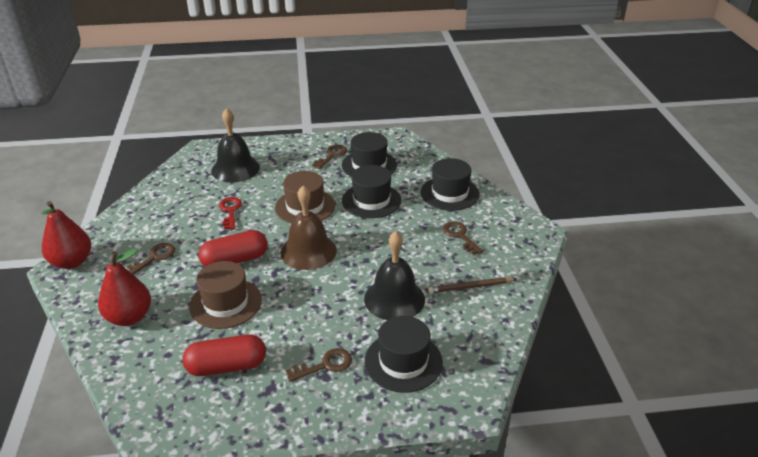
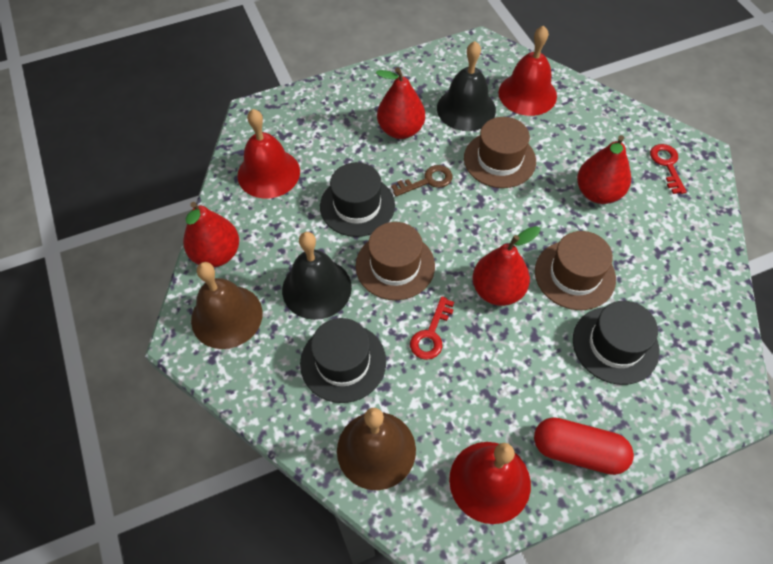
black hat: 4 -> 3
brown bell: 1 -> 2
brown hat: 2 -> 3
brown key: 4 -> 1
brown pencil: 1 -> 0
red bell: 0 -> 3
red capsule: 2 -> 1
red key: 1 -> 2
red pear: 2 -> 4

